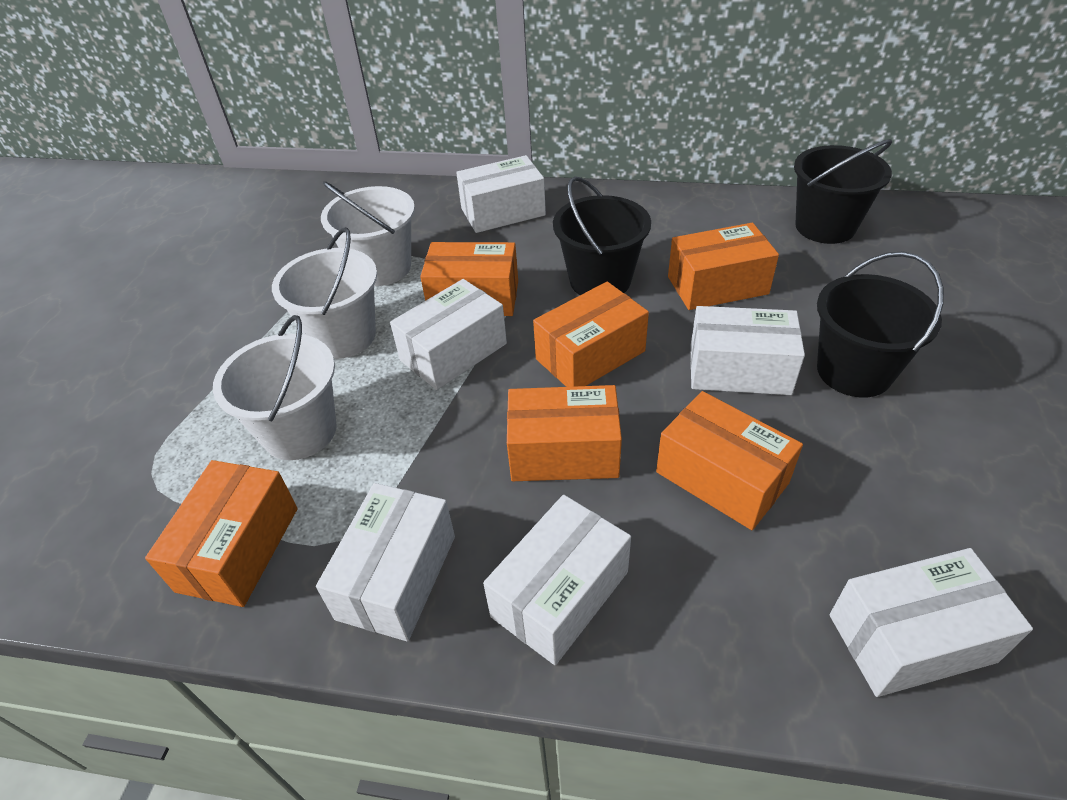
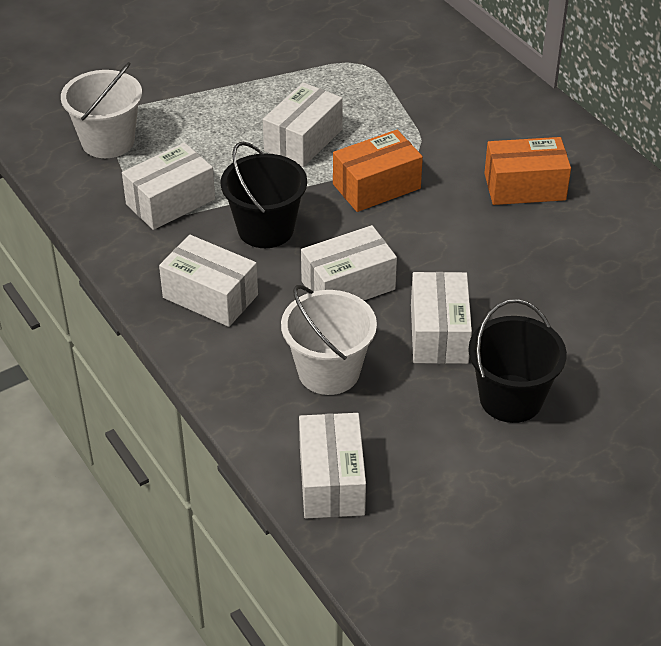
black bucket: 3 -> 2
orange box: 6 -> 2
white bucket: 3 -> 2

